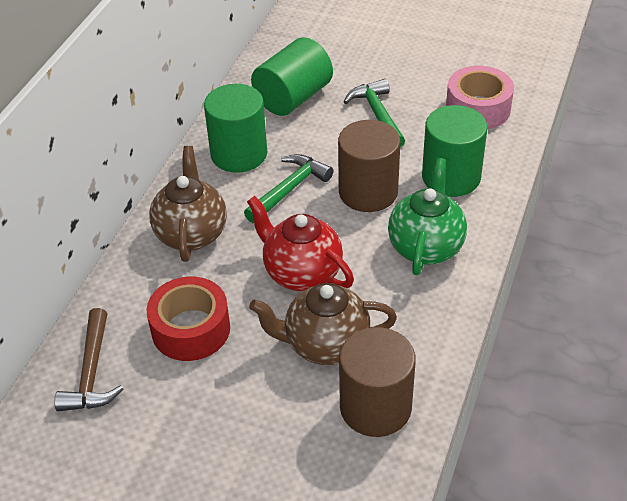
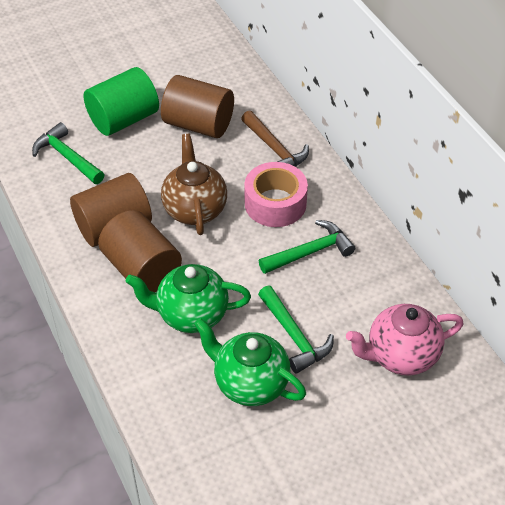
brown cylinder: 2 -> 3
brown teapot: 2 -> 1
green cylinder: 3 -> 1
green hammer: 2 -> 3
green teapot: 1 -> 2
pink teapot: 0 -> 1
red tape: 1 -> 0
red teapot: 1 -> 0

